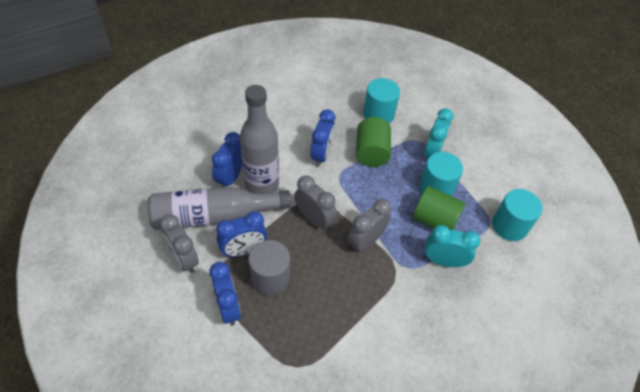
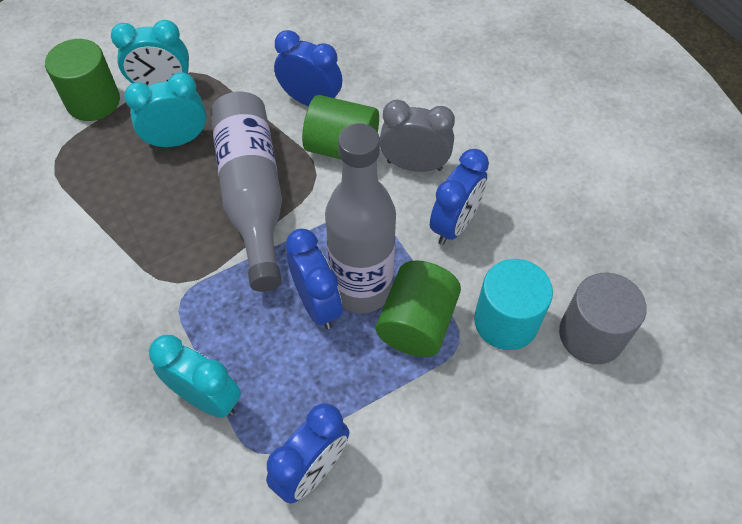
green cylinder: 2 -> 3
grey clock: 3 -> 1
turquoise clock: 2 -> 3
turquoise cylinder: 3 -> 1

